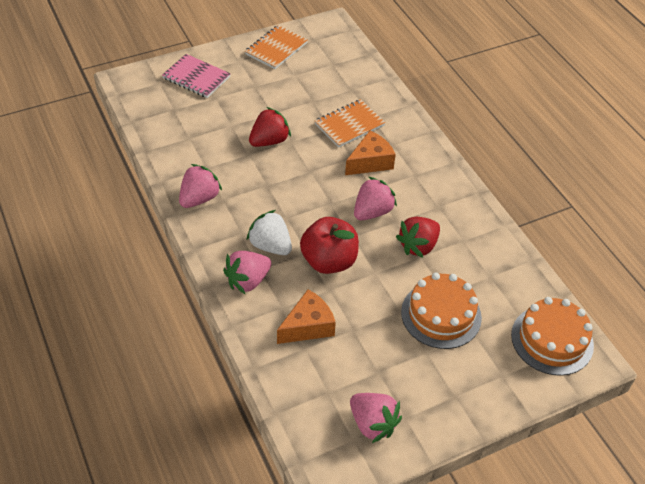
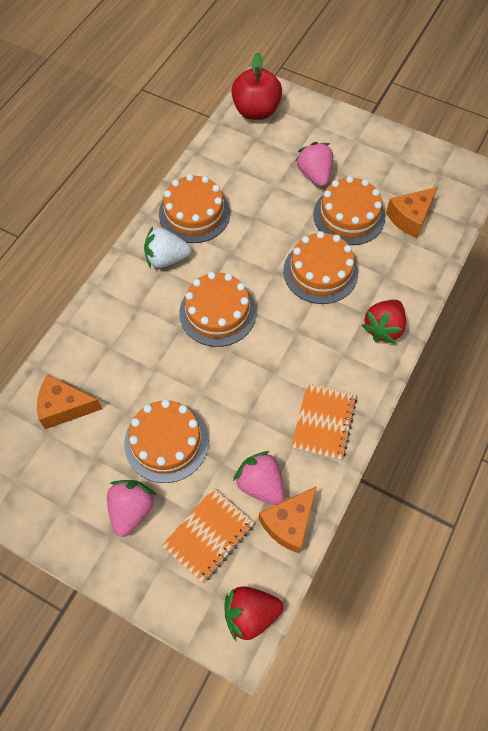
orange cake: 2 -> 5
orange cheese: 2 -> 3
pink notebook: 1 -> 0
pink strawberry: 4 -> 3

